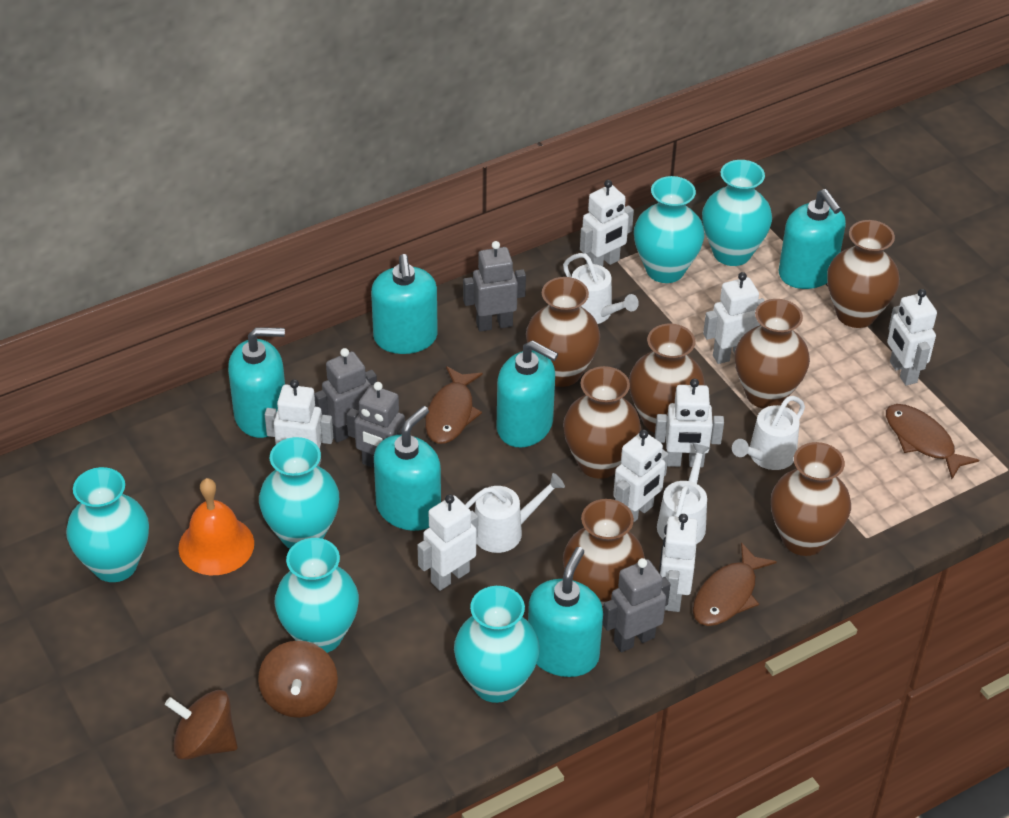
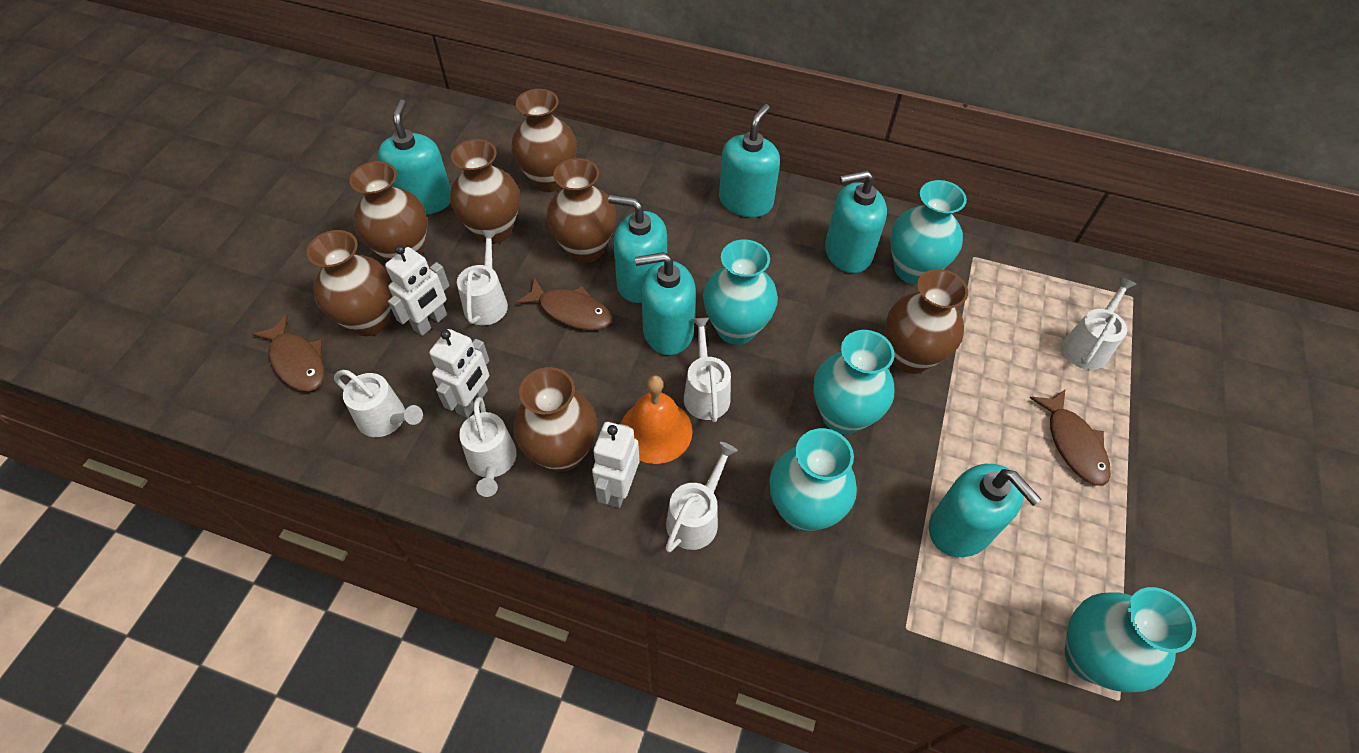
brown spinning top: 2 -> 0
grey robot: 4 -> 0
turquoise vase: 6 -> 5
white robot: 8 -> 3
white watering can: 4 -> 6

